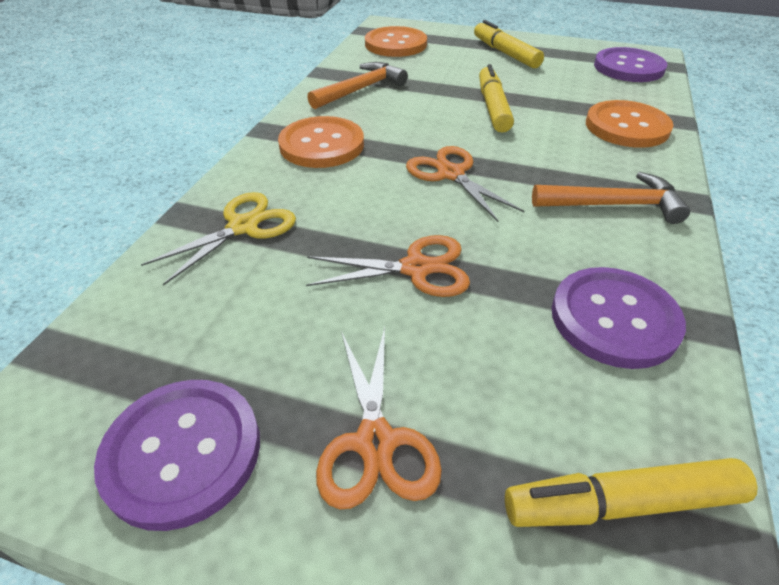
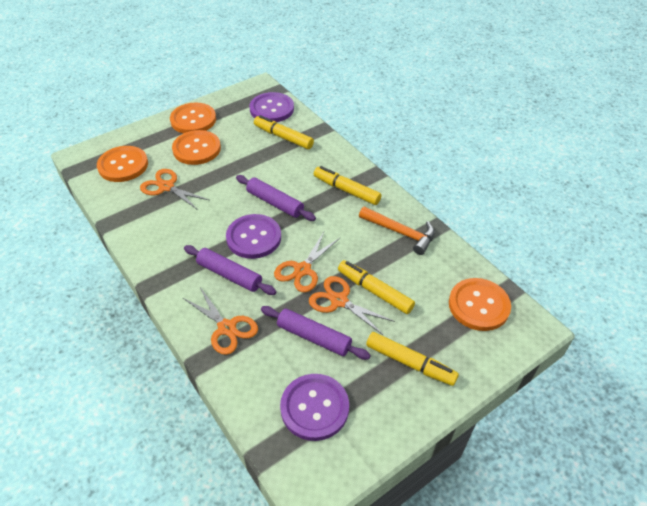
orange button: 3 -> 4
orange hammer: 2 -> 1
orange scissors: 3 -> 4
purple rolling pin: 0 -> 3
yellow marker: 3 -> 4
yellow scissors: 1 -> 0

